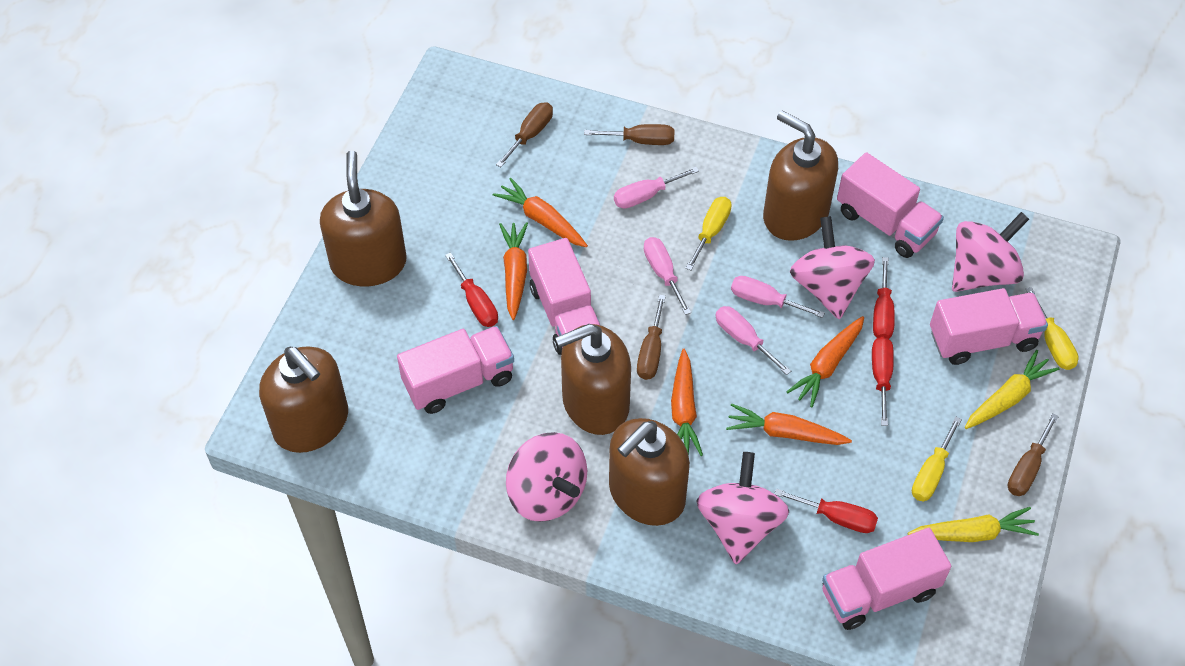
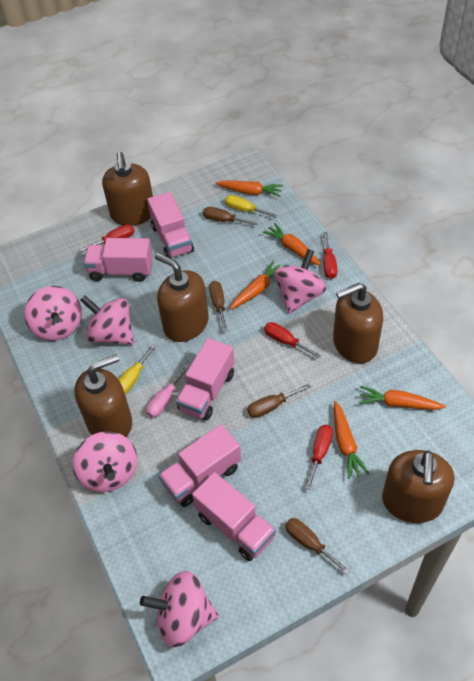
pink screwdriver: 4 -> 1
pink spinning top: 4 -> 5
yellow carrot: 2 -> 0
yellow screwdriver: 3 -> 2

